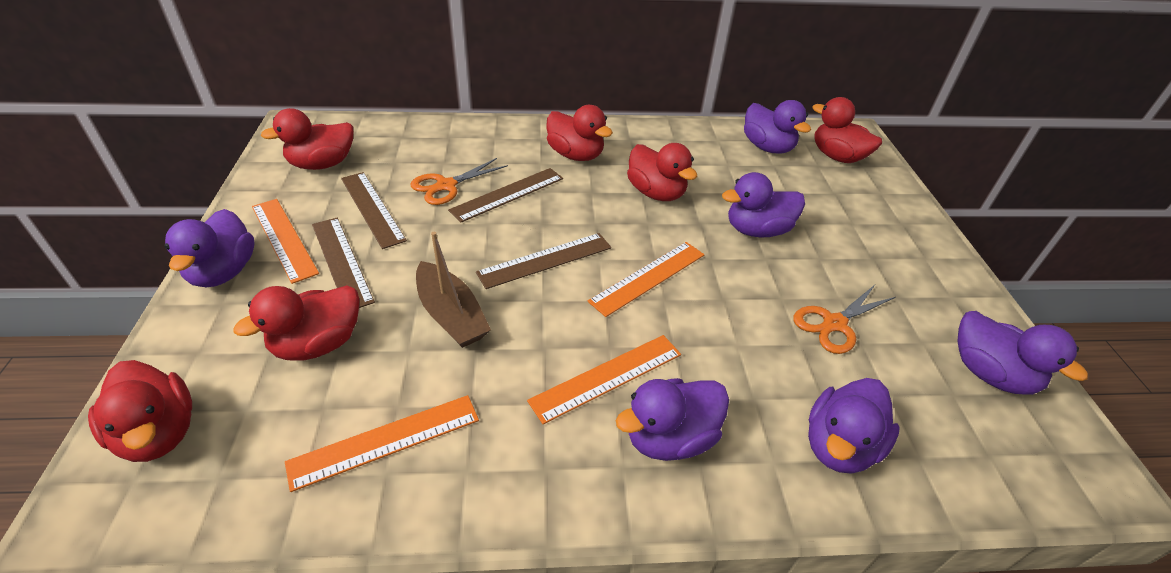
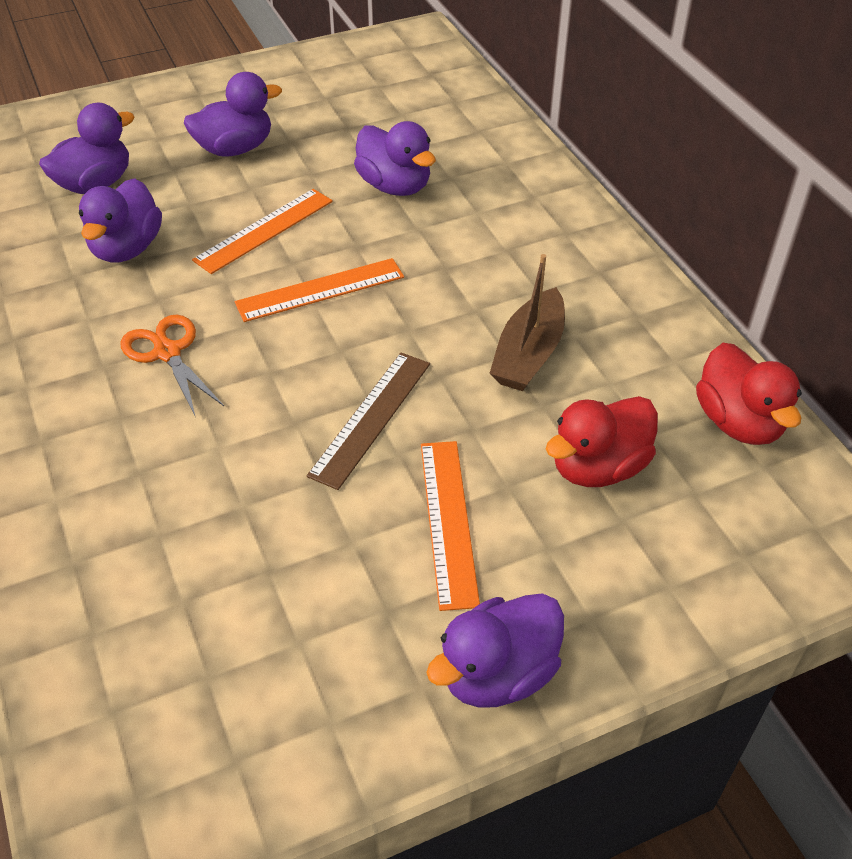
brown ruler: 4 -> 1
orange ruler: 4 -> 3
orange scissors: 2 -> 1
purple duck: 6 -> 5
red duck: 6 -> 2

